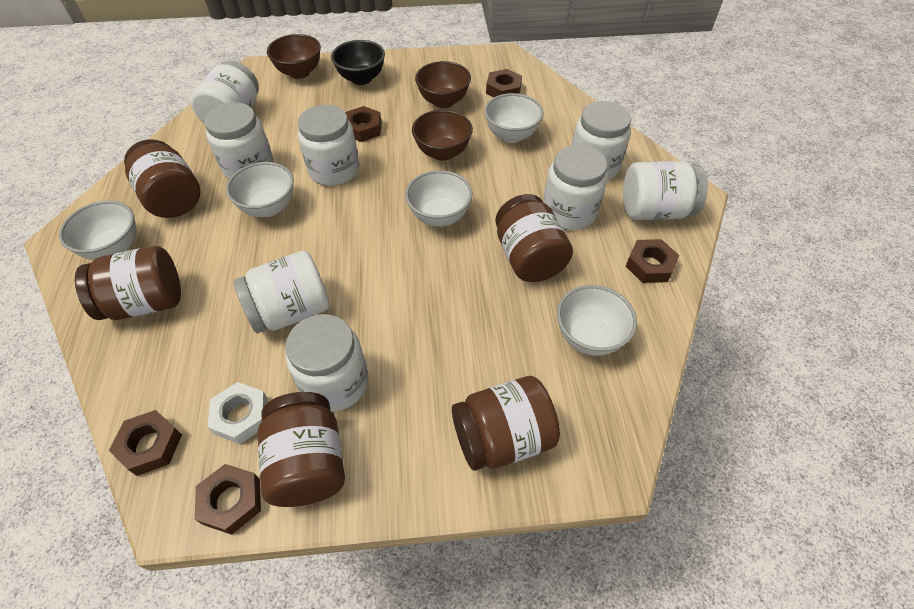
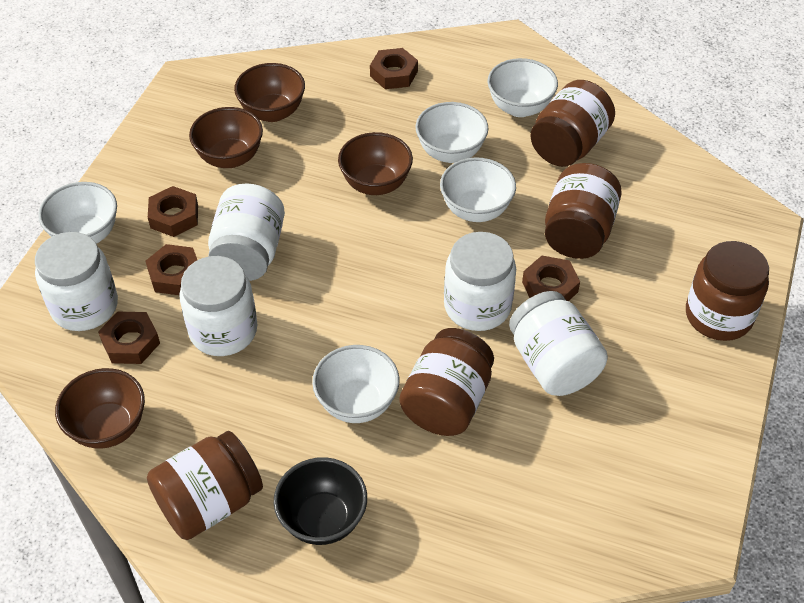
brown bowl: 3 -> 4
white jar: 8 -> 5
white nut: 1 -> 0

